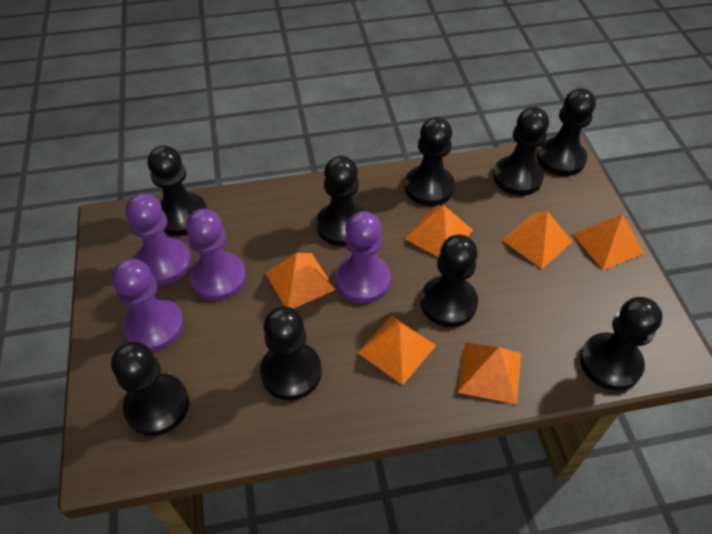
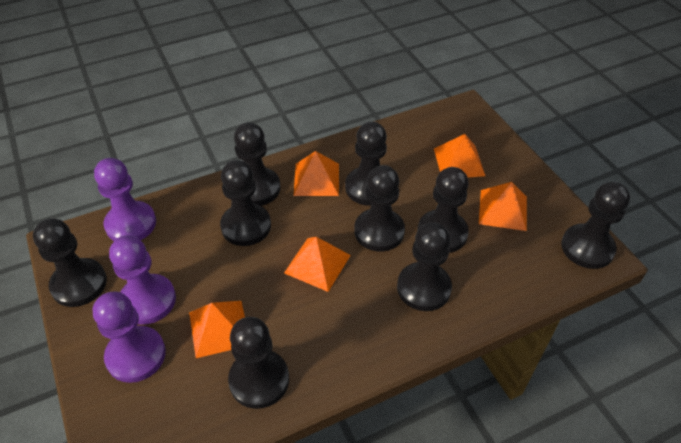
orange pyramid: 6 -> 5
purple pawn: 4 -> 3

